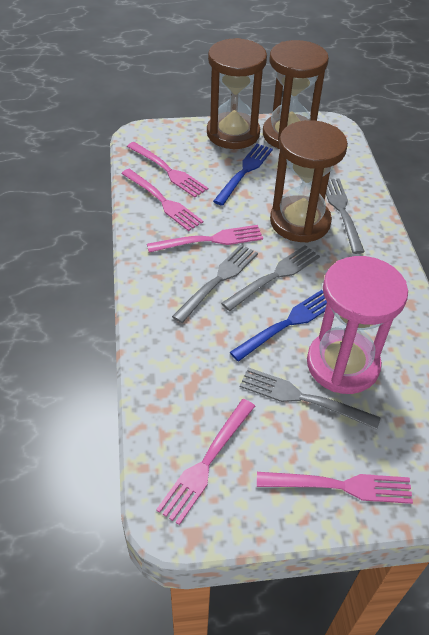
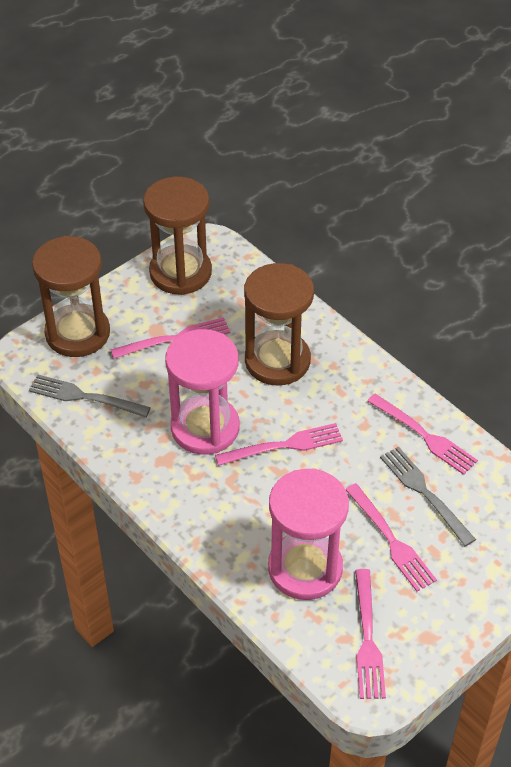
blue fork: 2 -> 0
grey fork: 4 -> 2
pink hourglass: 1 -> 2

